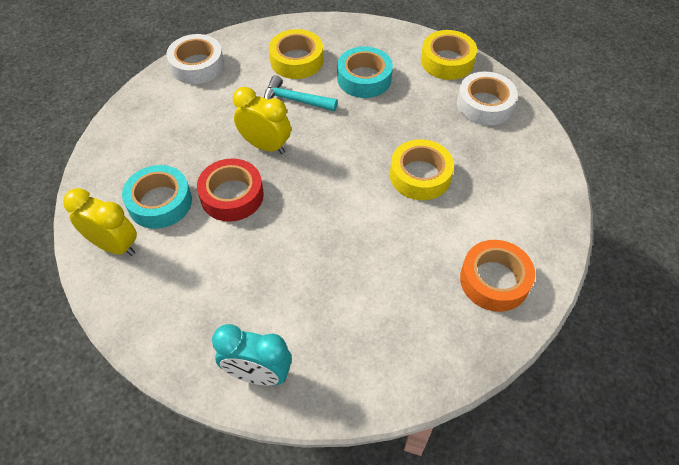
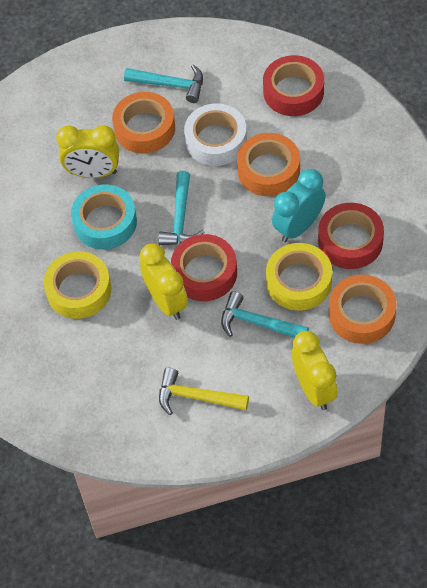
orange tape: 1 -> 3
red tape: 1 -> 3
turquoise hammer: 1 -> 3
turquoise tape: 2 -> 1
white tape: 2 -> 1
yellow clock: 2 -> 3
yellow hammer: 0 -> 1
yellow tape: 3 -> 2

